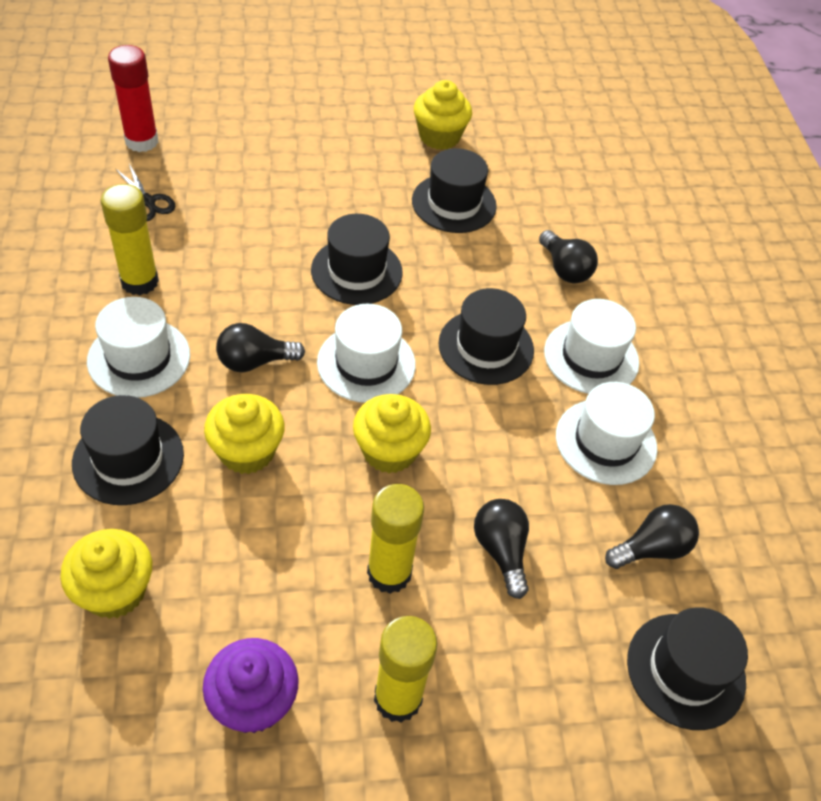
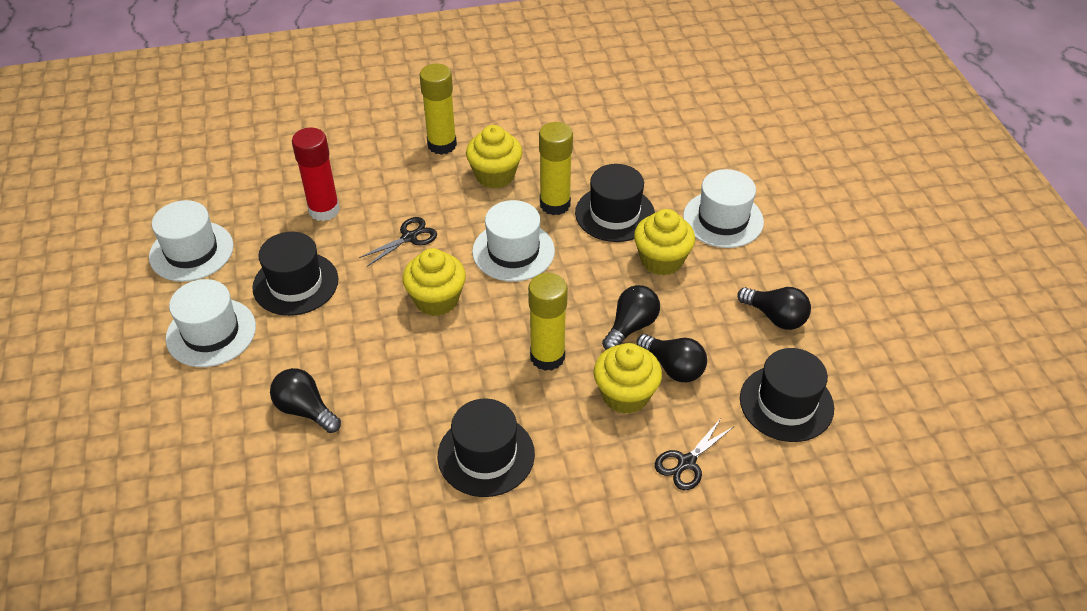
black hat: 5 -> 4
black scissors: 1 -> 2
purple cupcake: 1 -> 0

